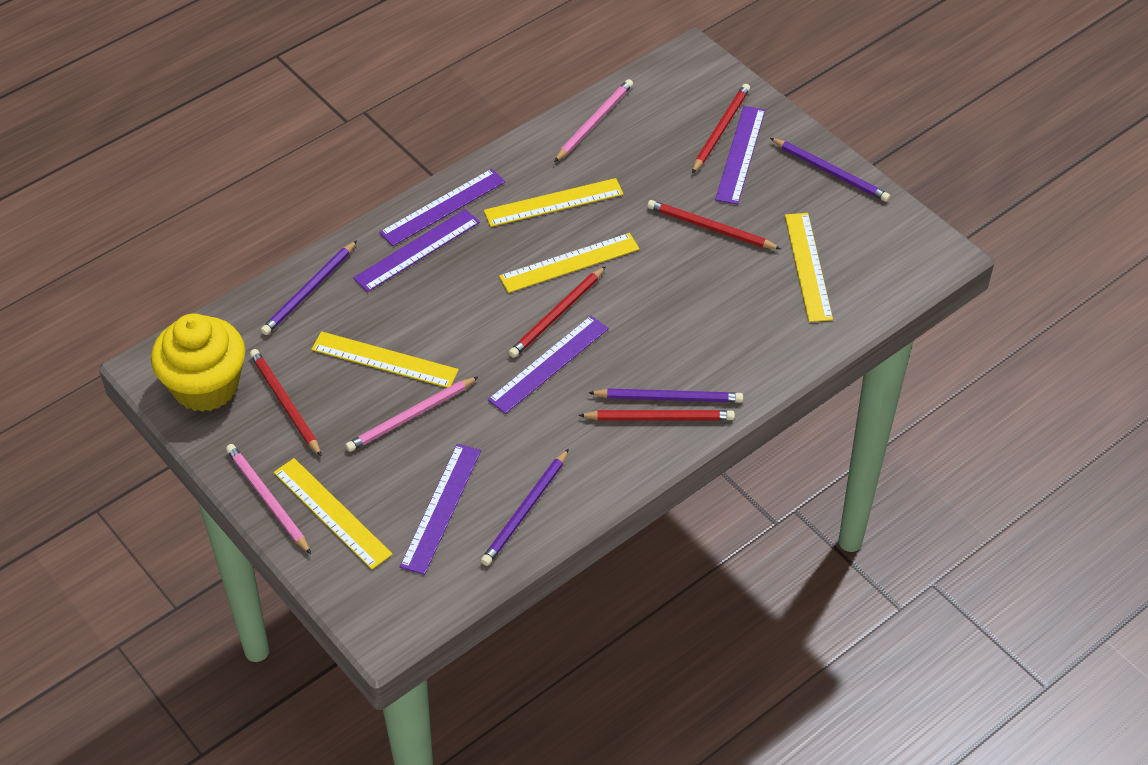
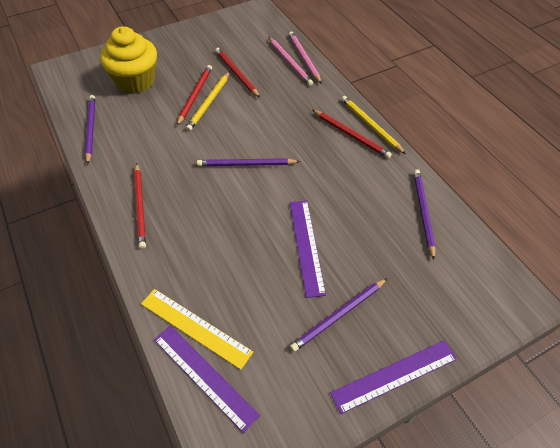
pink pencil: 3 -> 2
purple ruler: 5 -> 3
red pencil: 5 -> 4
yellow pencil: 0 -> 2
yellow ruler: 5 -> 1

